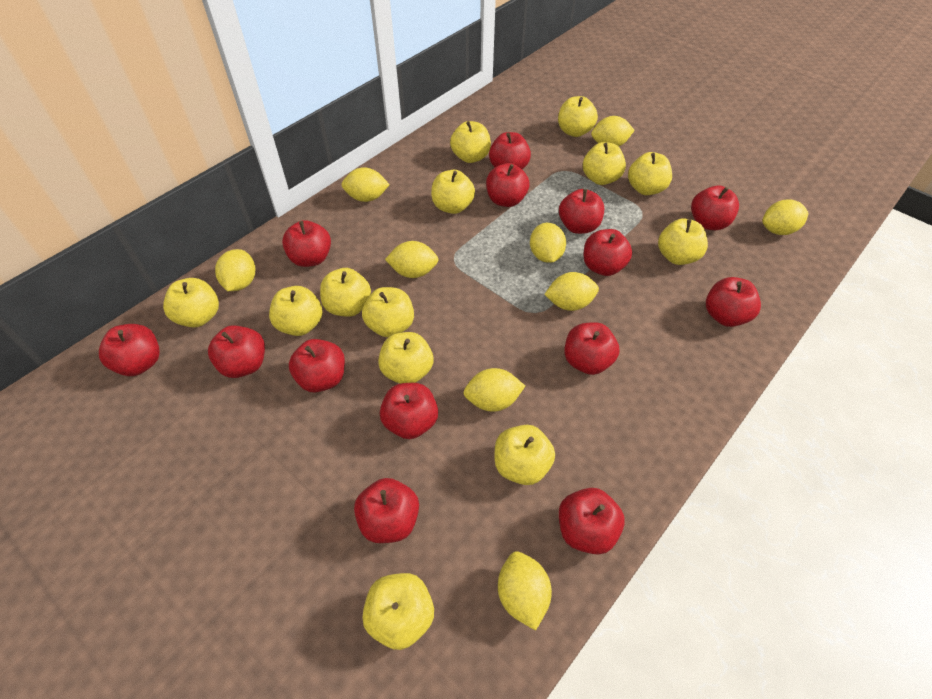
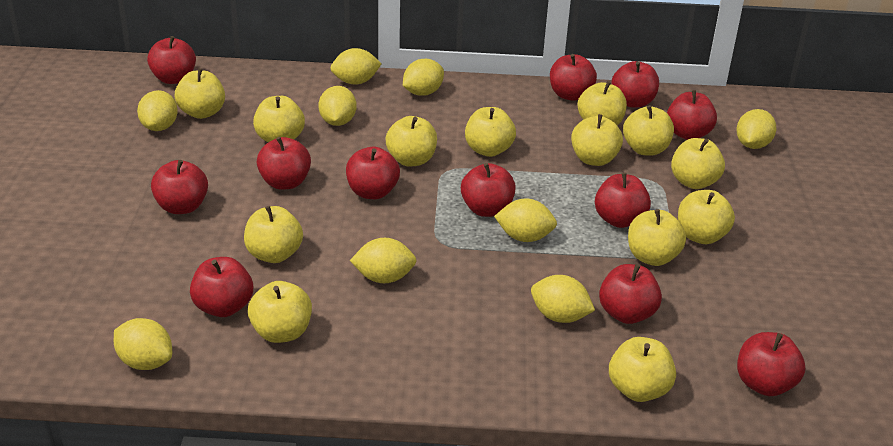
red apple: 14 -> 12

